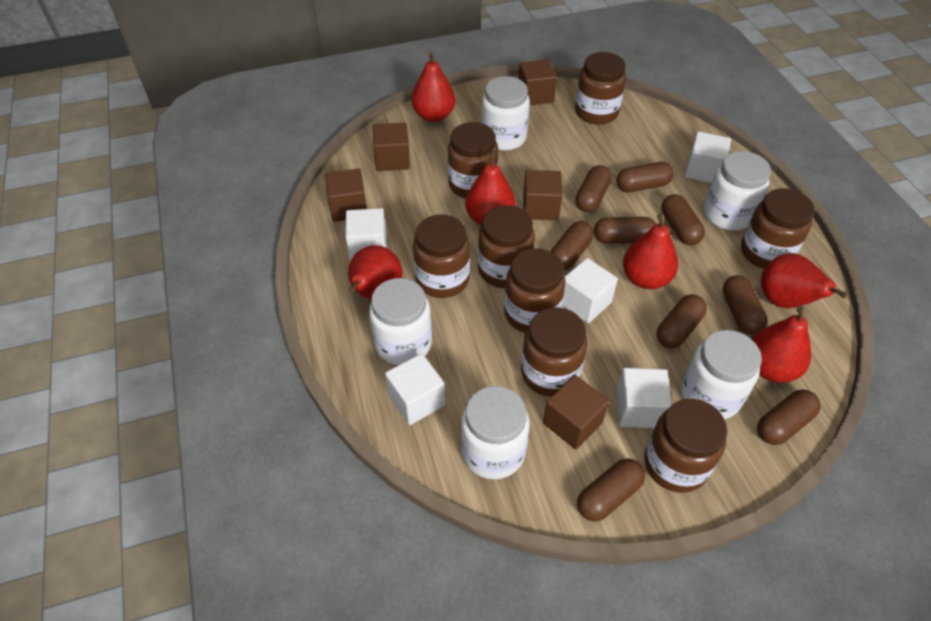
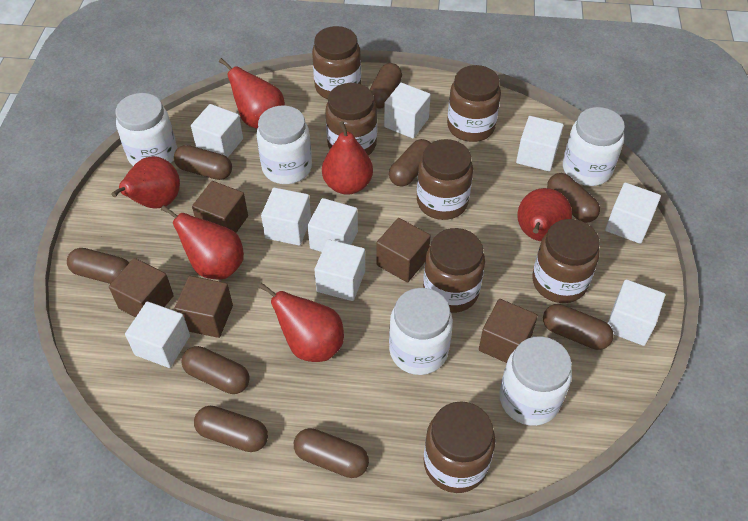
brown jar: 8 -> 7
white cube: 5 -> 9

